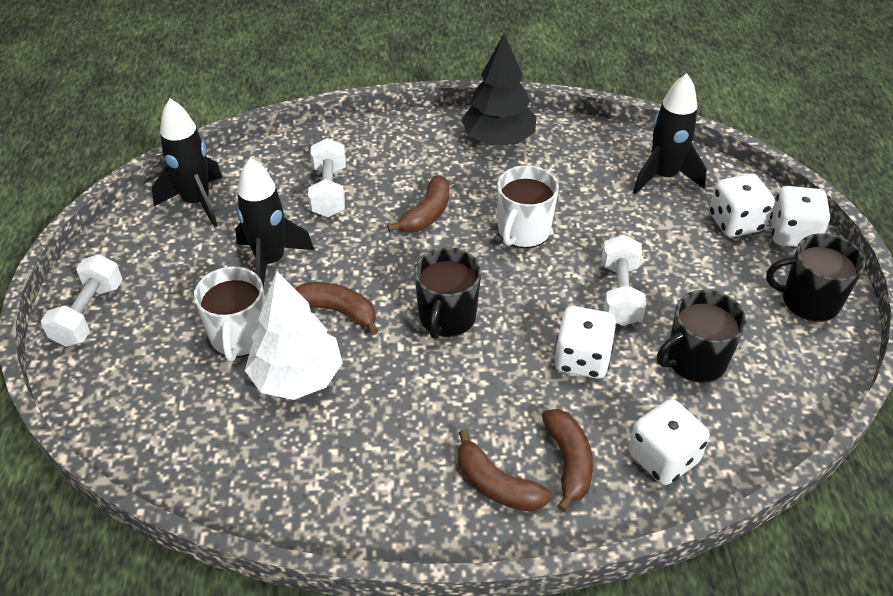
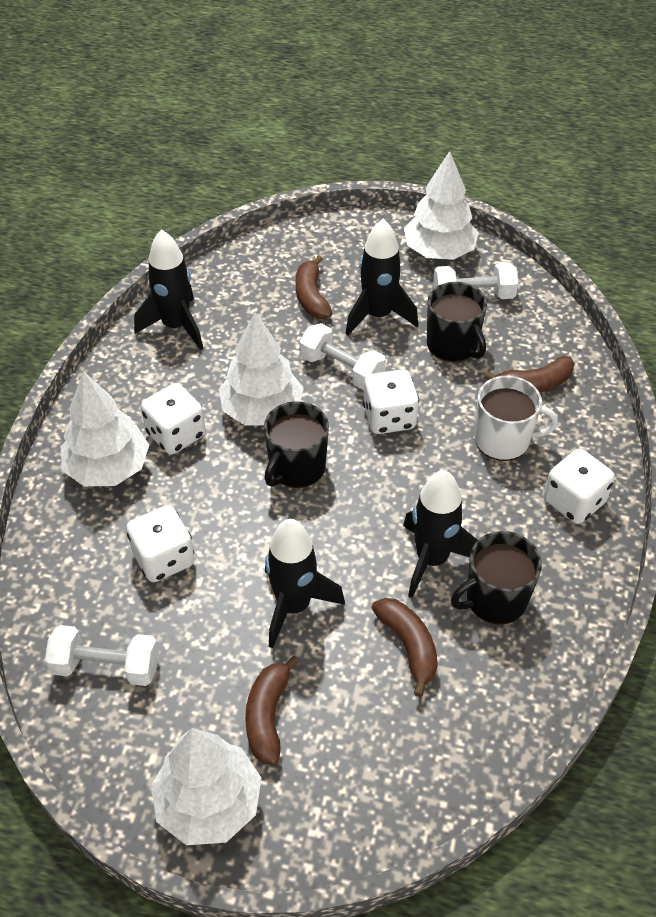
black rocket: 3 -> 4
black tree: 1 -> 0
white mug: 2 -> 1
white tree: 1 -> 4

